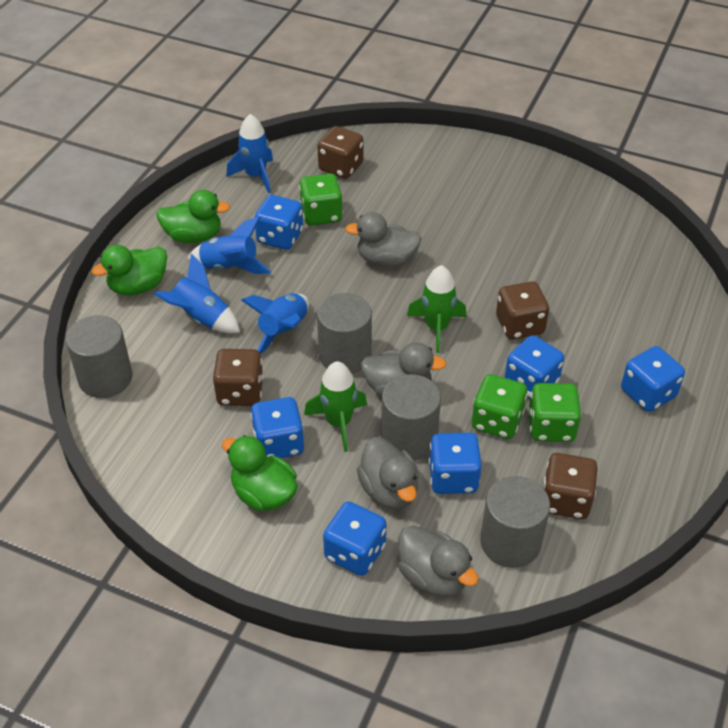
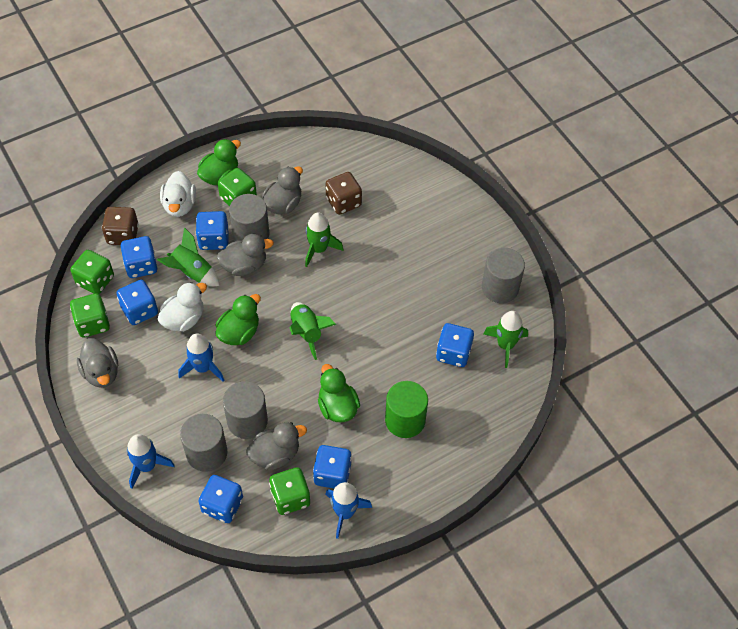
blue rocket: 4 -> 3
brown dice: 4 -> 2
green cylinder: 0 -> 1
green dice: 3 -> 4
green rocket: 2 -> 4
white duck: 0 -> 2

